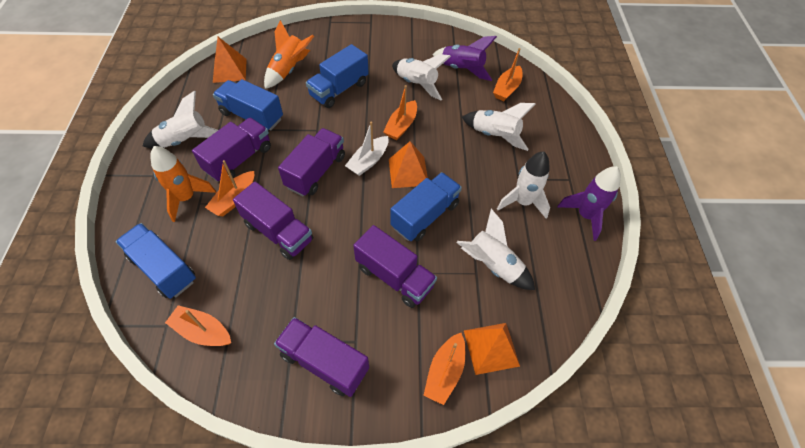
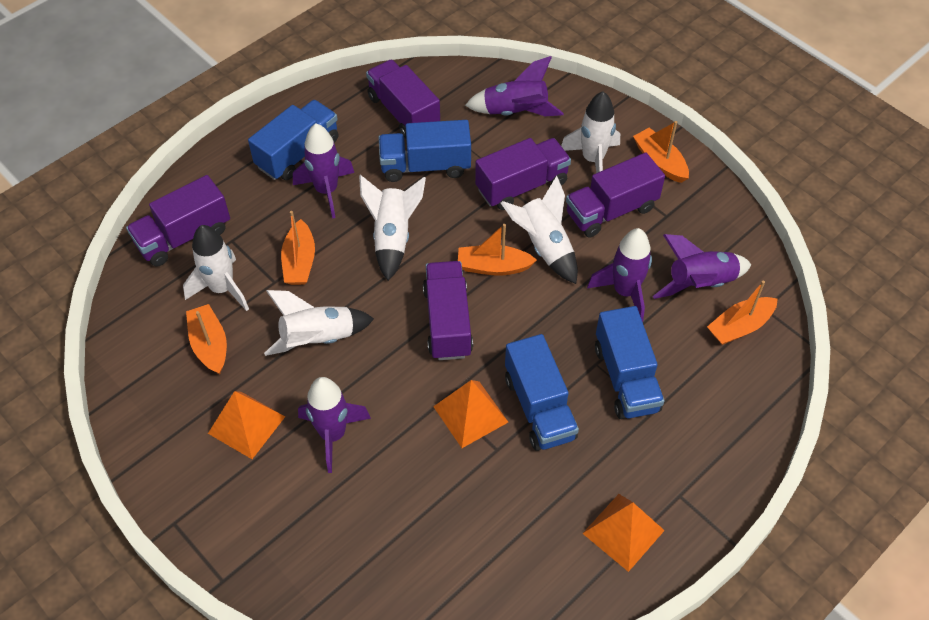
orange rocket: 2 -> 0
purple rocket: 2 -> 5
white boat: 1 -> 0

